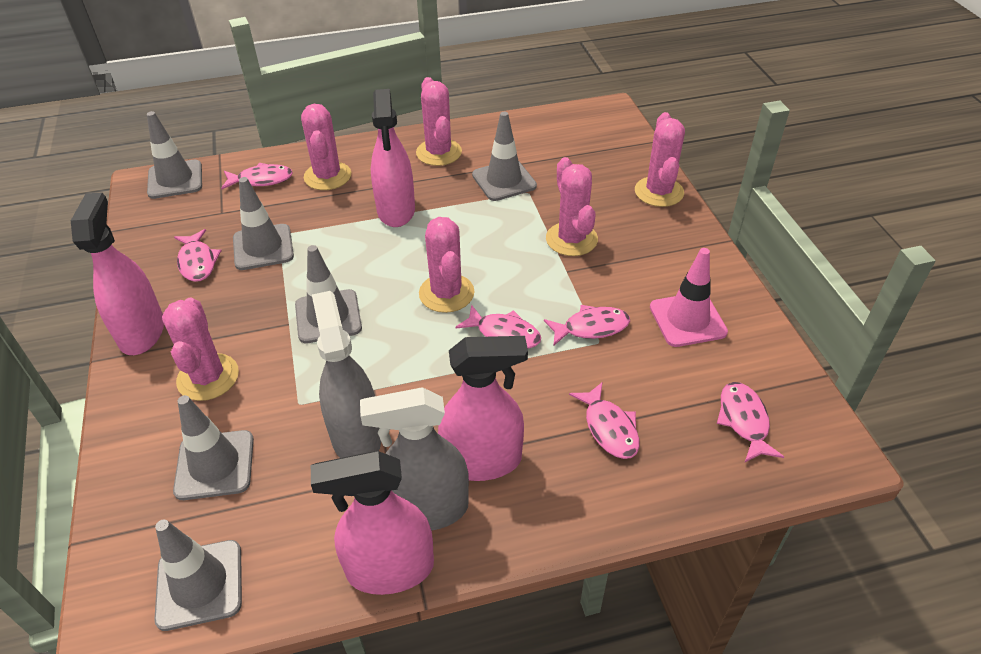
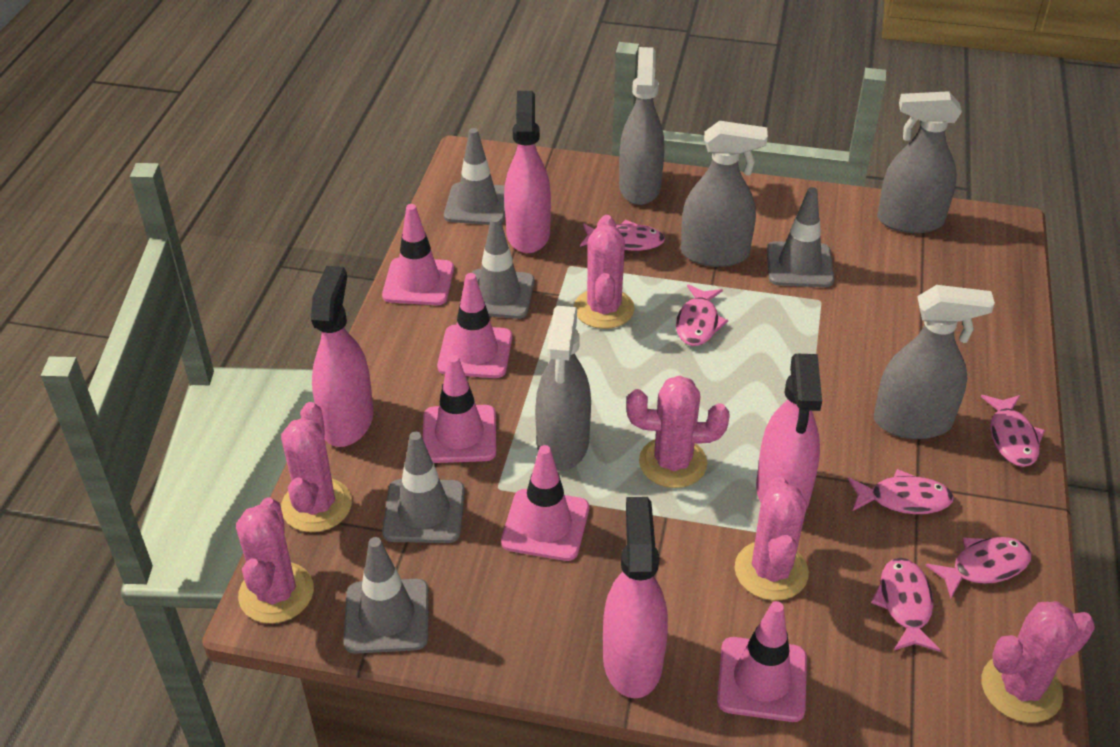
grey spray bottle: 2 -> 5
grey traffic cone: 6 -> 5
pink traffic cone: 1 -> 5

